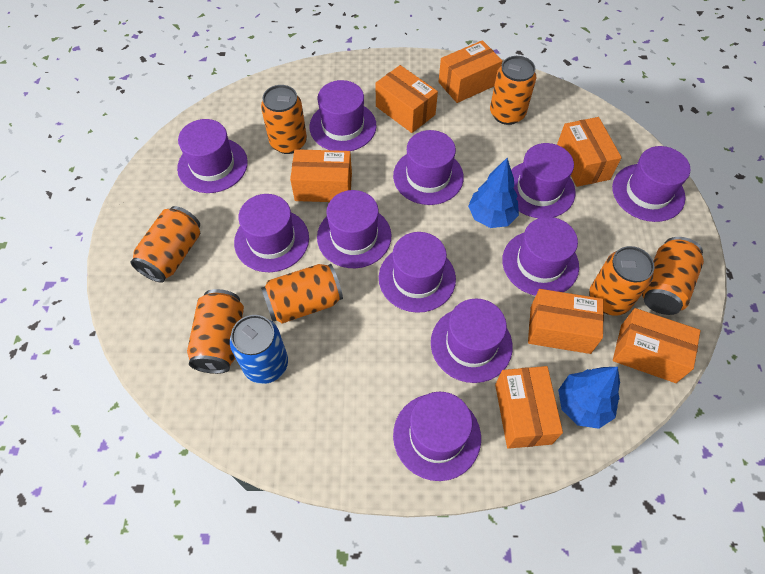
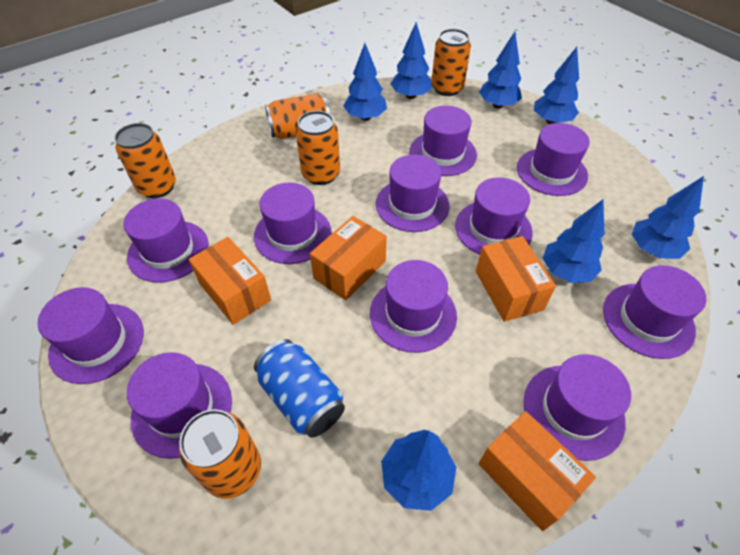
blue tree: 2 -> 7
orange box: 7 -> 4
orange can: 7 -> 5

